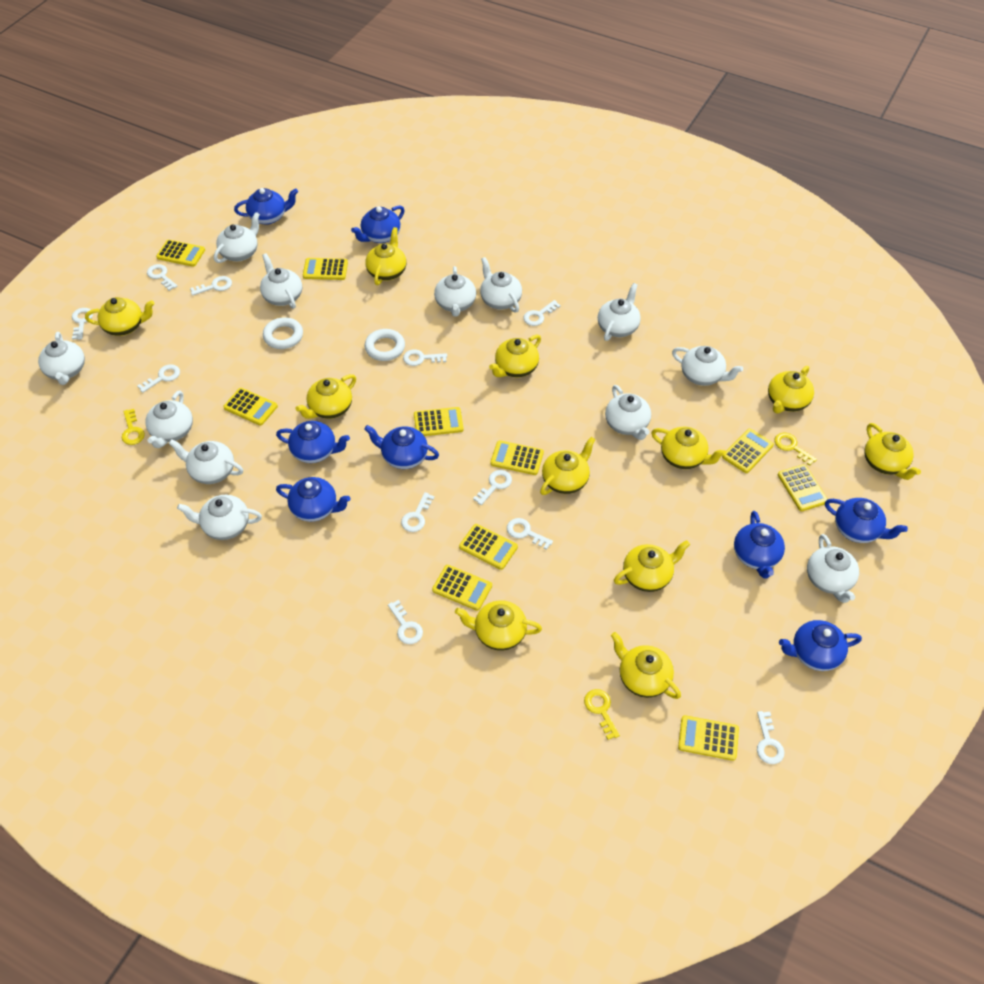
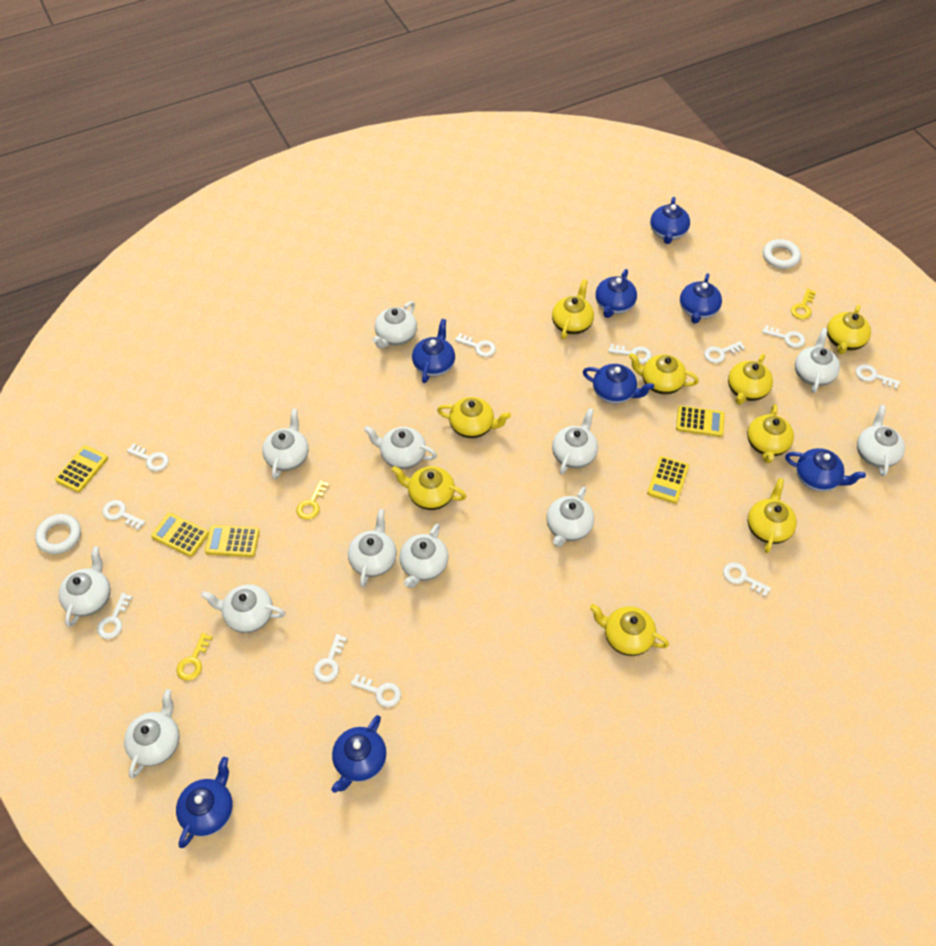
yellow calculator: 10 -> 5
yellow teapot: 11 -> 9

